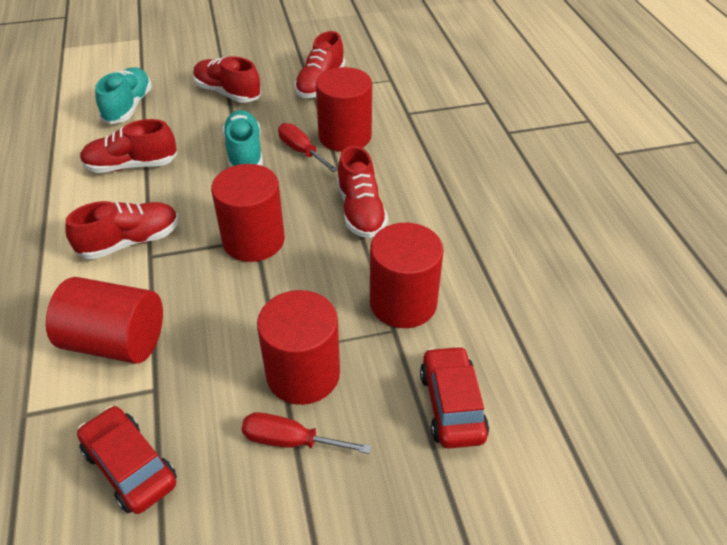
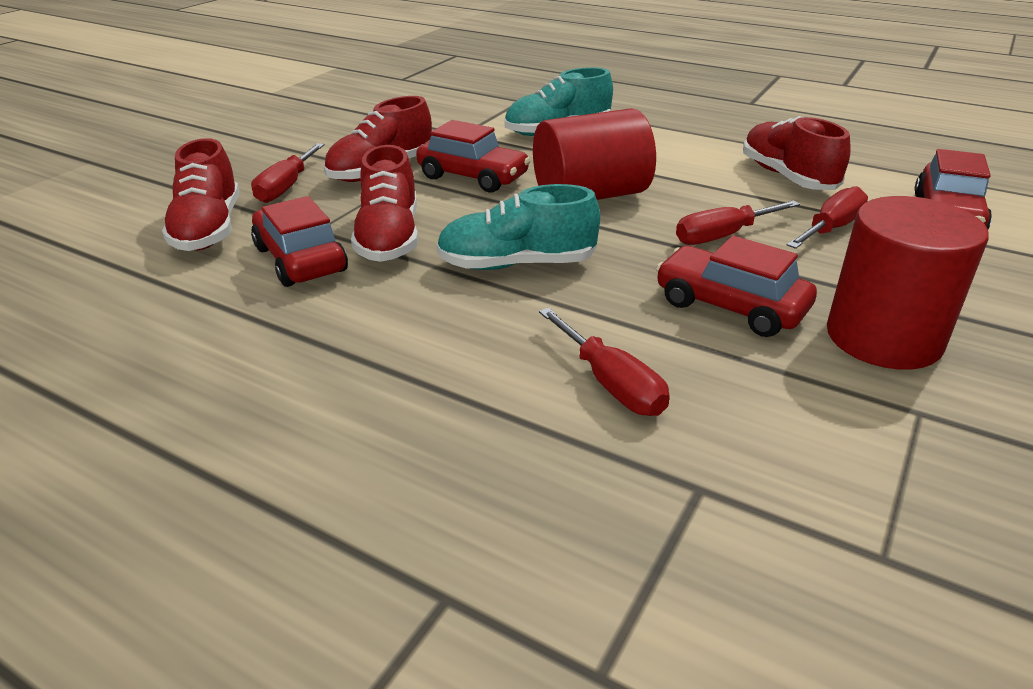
red car: 2 -> 4
red cylinder: 5 -> 2
red screwdriver: 2 -> 4
red shoe: 5 -> 4

